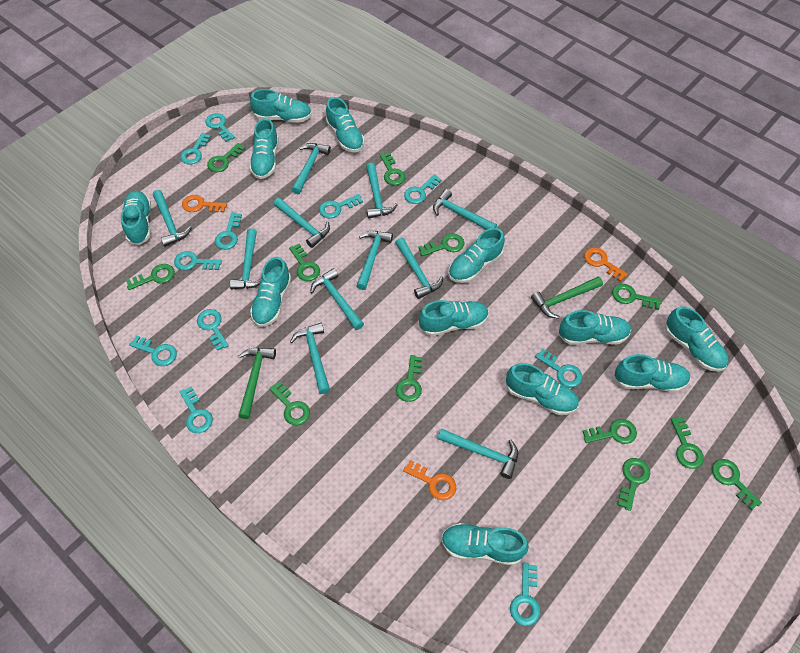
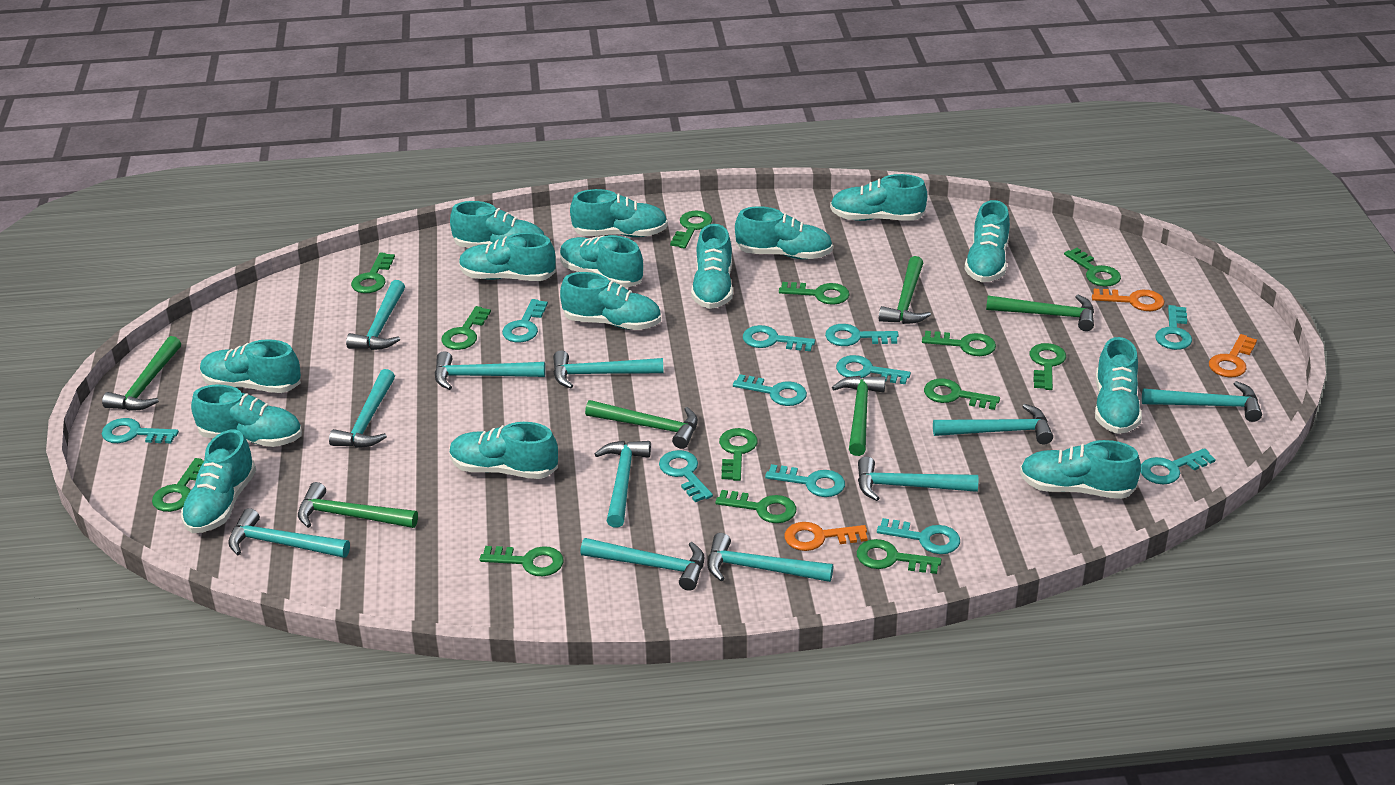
green hammer: 2 -> 6
green key: 12 -> 13
turquoise shoe: 12 -> 15

